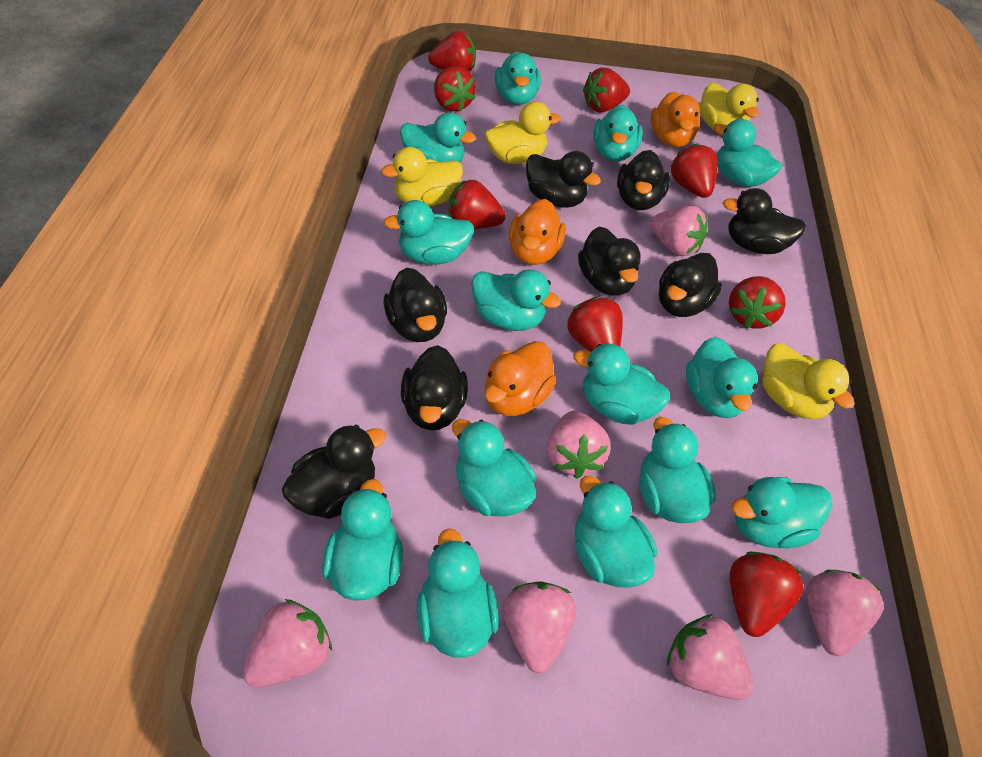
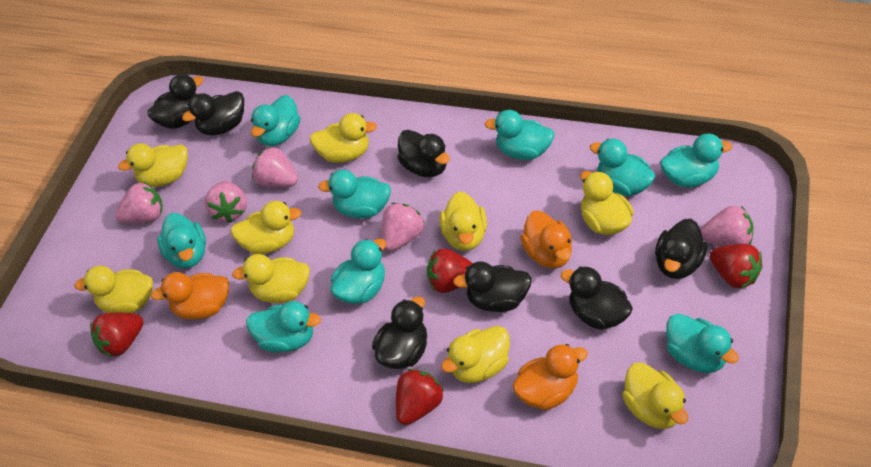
black duck: 8 -> 7
pink strawberry: 6 -> 5
red strawberry: 8 -> 4
turquoise duck: 14 -> 9
yellow duck: 4 -> 9

